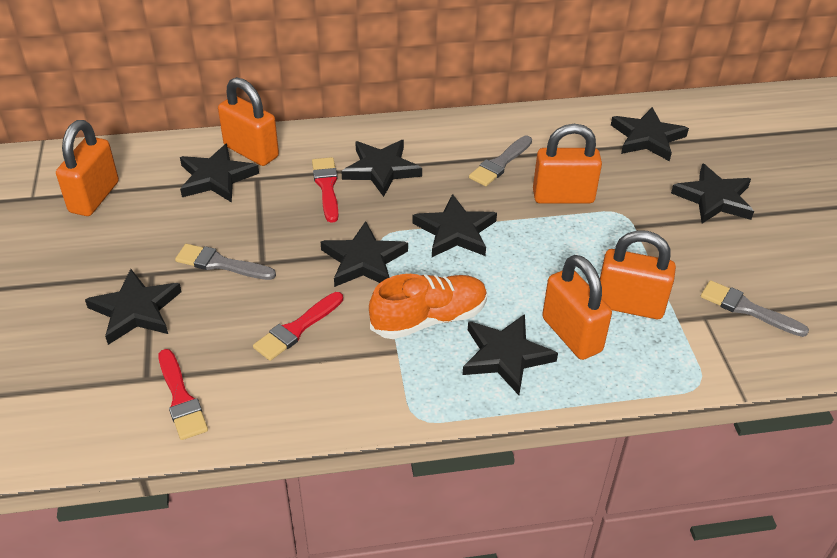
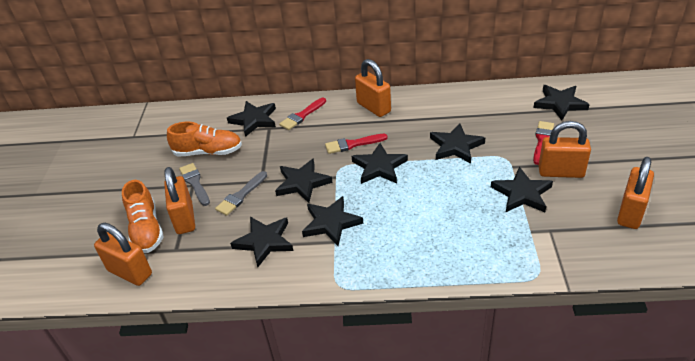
grey brush: 3 -> 2
orange shoe: 1 -> 2

